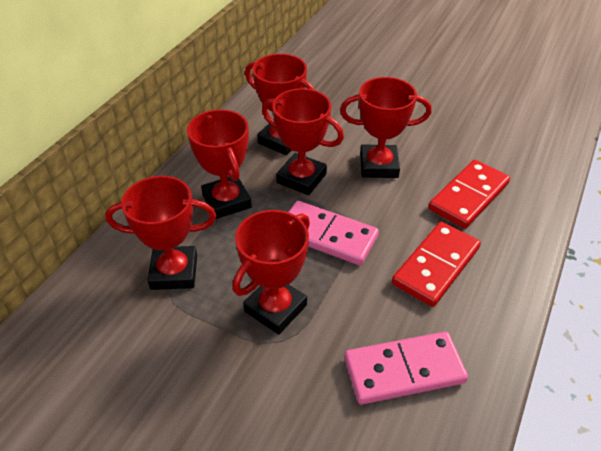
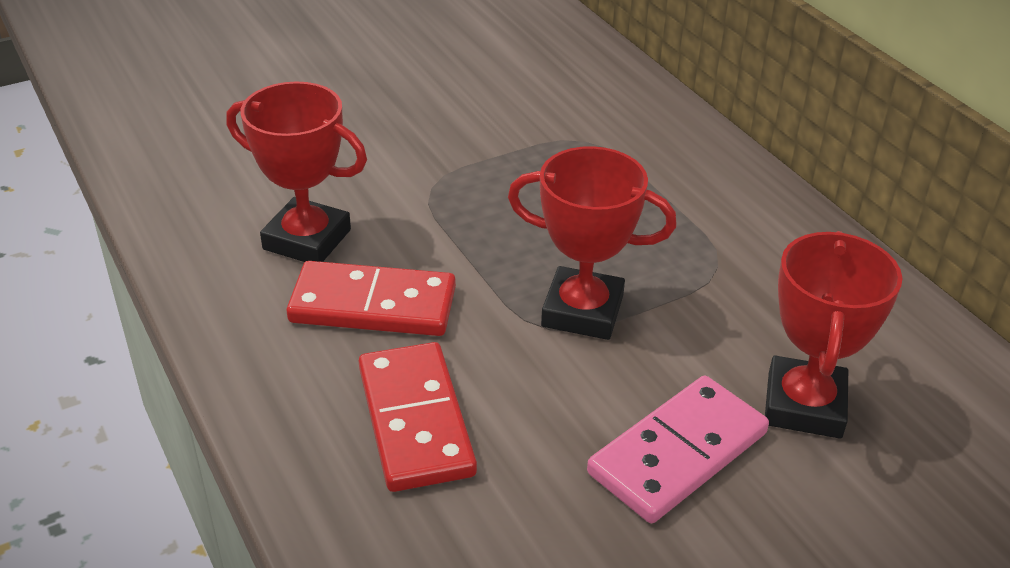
pink domino: 2 -> 1
red trophy: 6 -> 3

